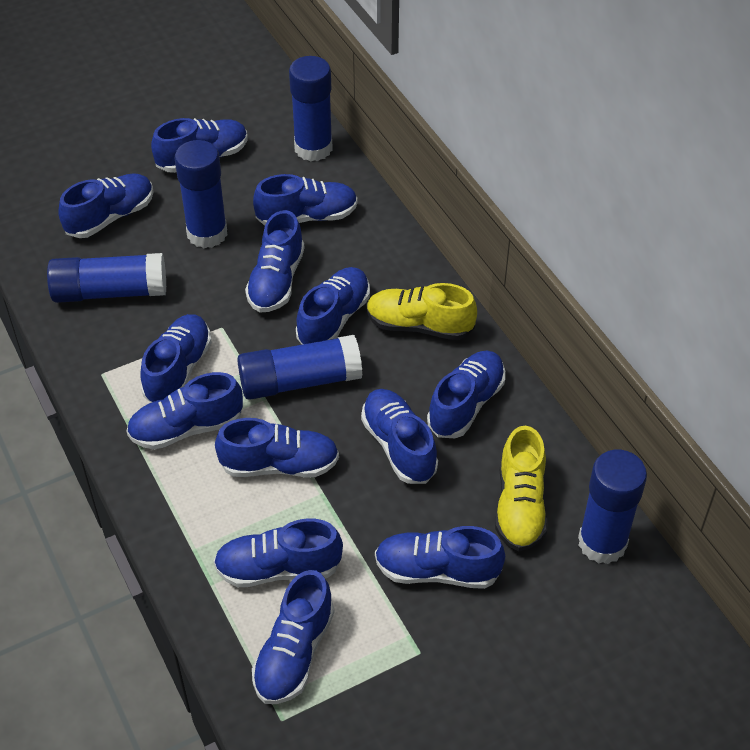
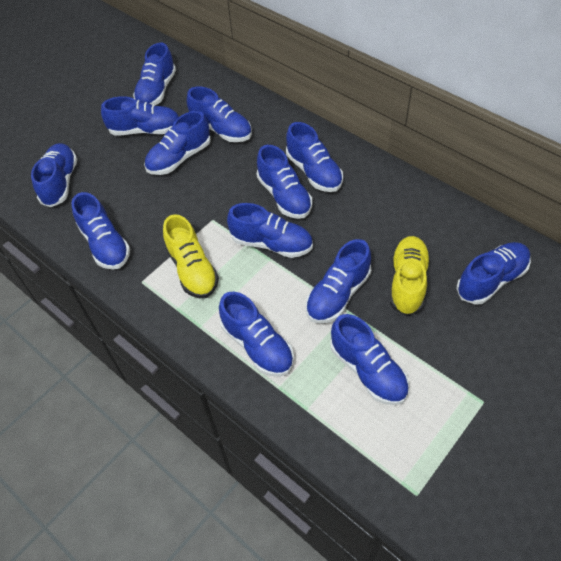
blue glue stick: 5 -> 0

